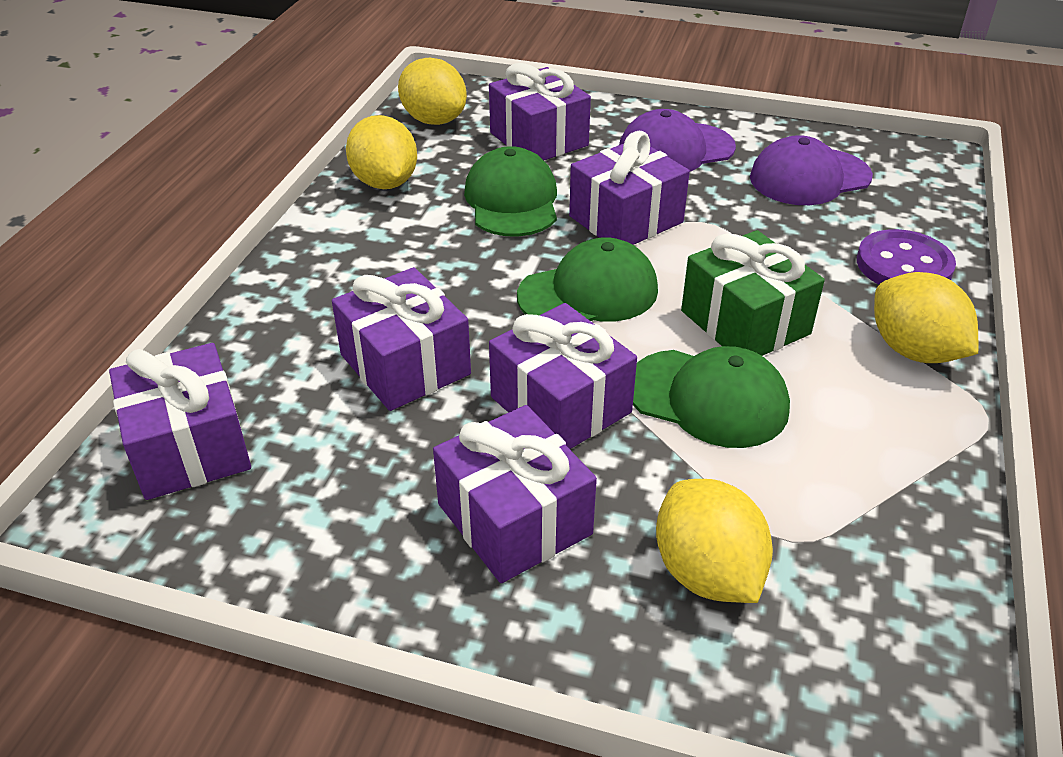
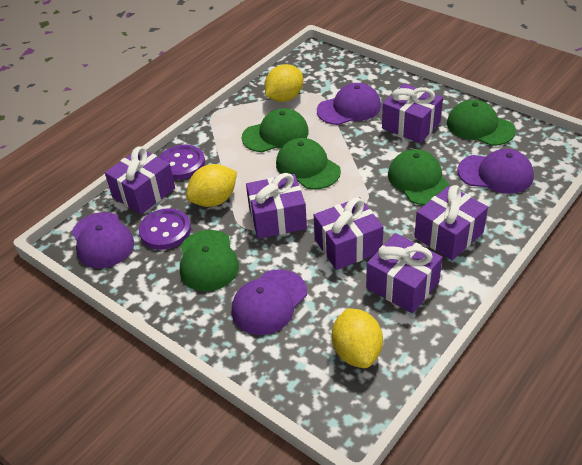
green cap: 3 -> 5
green gift: 1 -> 0
purple button: 1 -> 2
purple cap: 2 -> 4
yellow lemon: 4 -> 3

